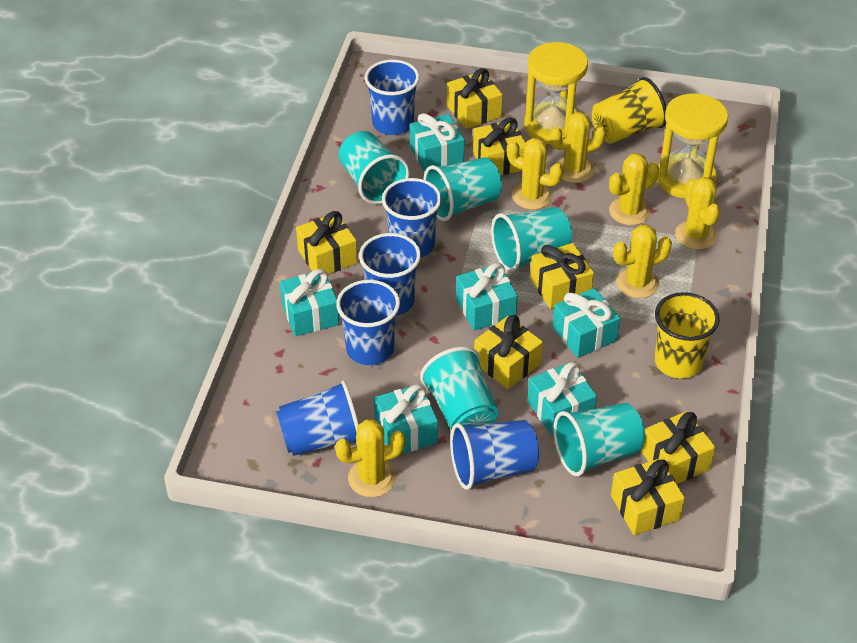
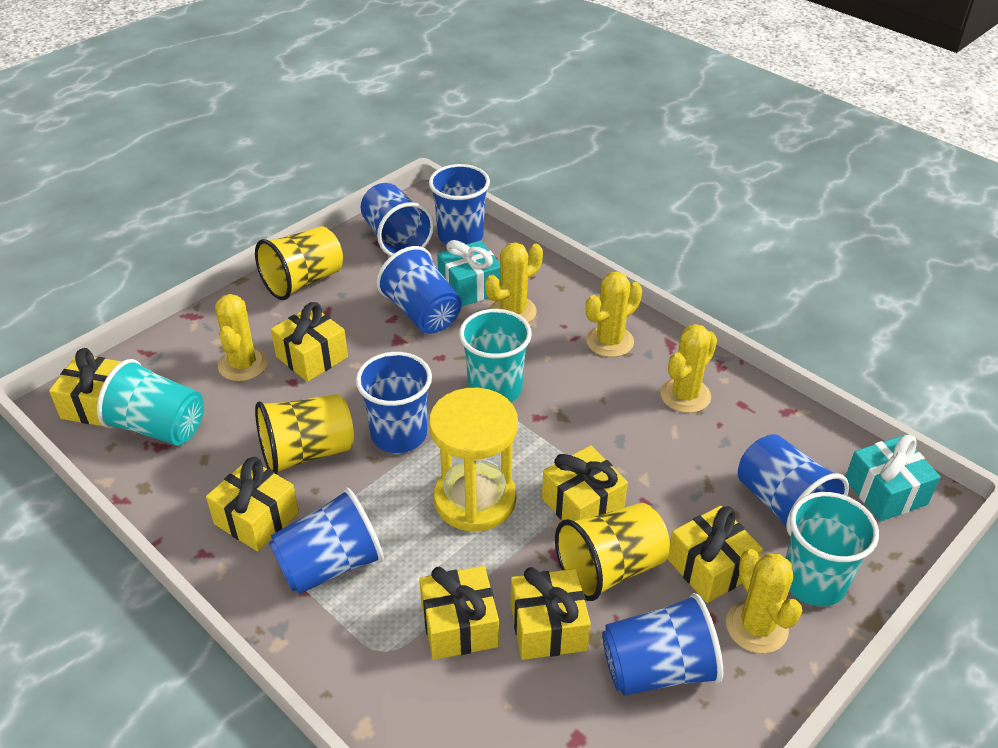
blue cup: 6 -> 7
turquoise cup: 5 -> 3
turquoise gift: 6 -> 2
yellow cactus: 6 -> 5
yellow cup: 2 -> 3
yellow hourglass: 2 -> 1

